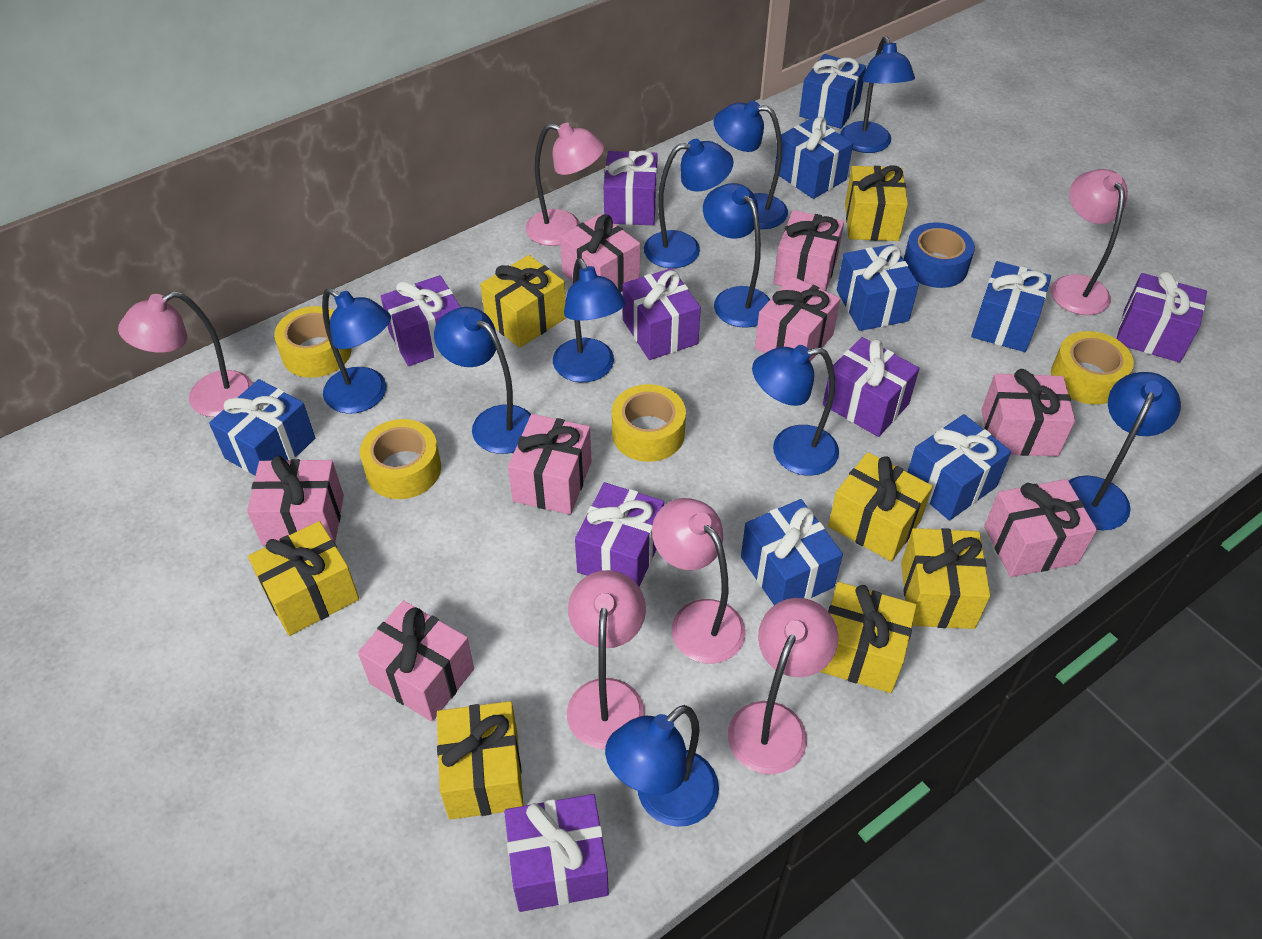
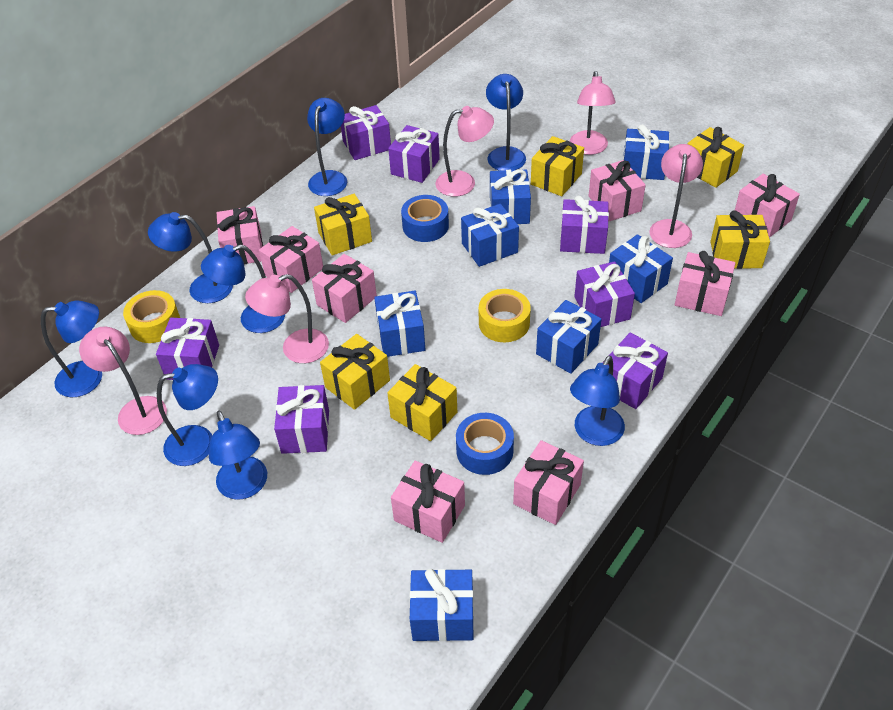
blue lamp: 10 -> 8
blue tape: 1 -> 2
pink lamp: 6 -> 5
yellow gift: 7 -> 6
yellow tape: 4 -> 2

